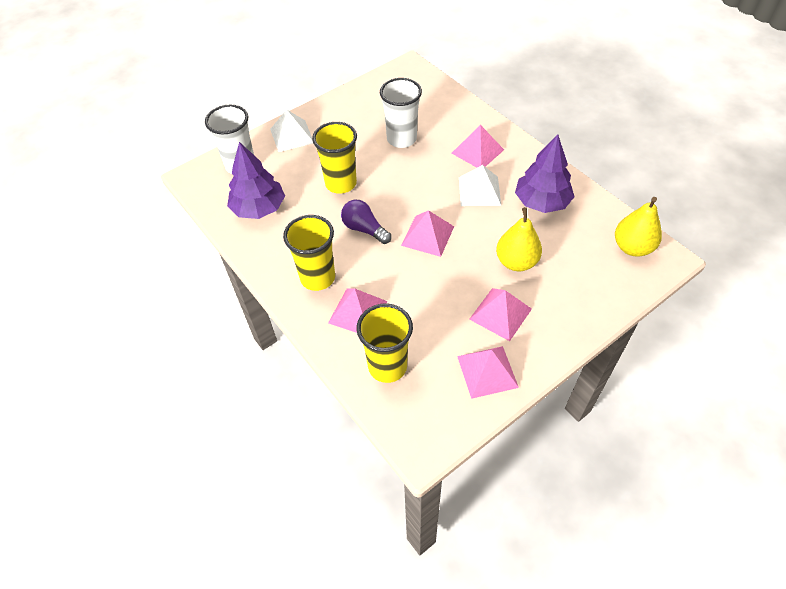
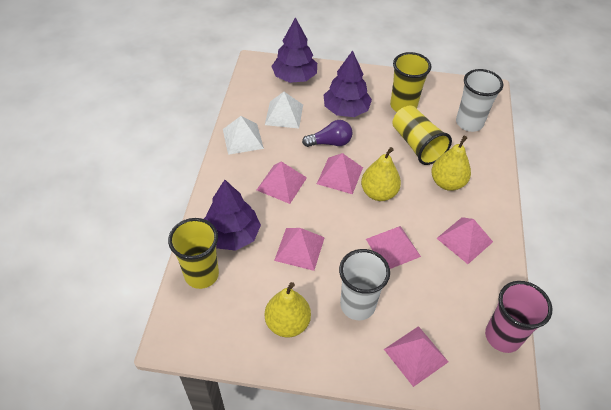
pink cup: 0 -> 1
pink pyramid: 5 -> 6
purple tree: 2 -> 3
yellow pear: 2 -> 3

